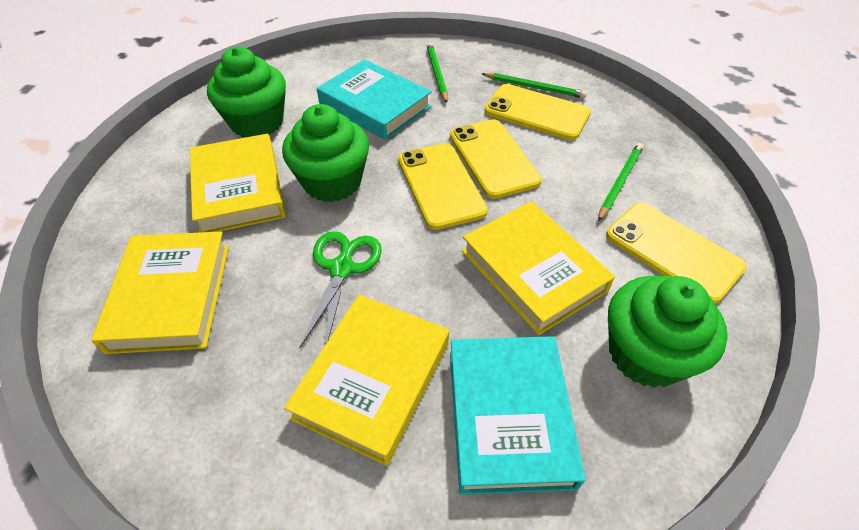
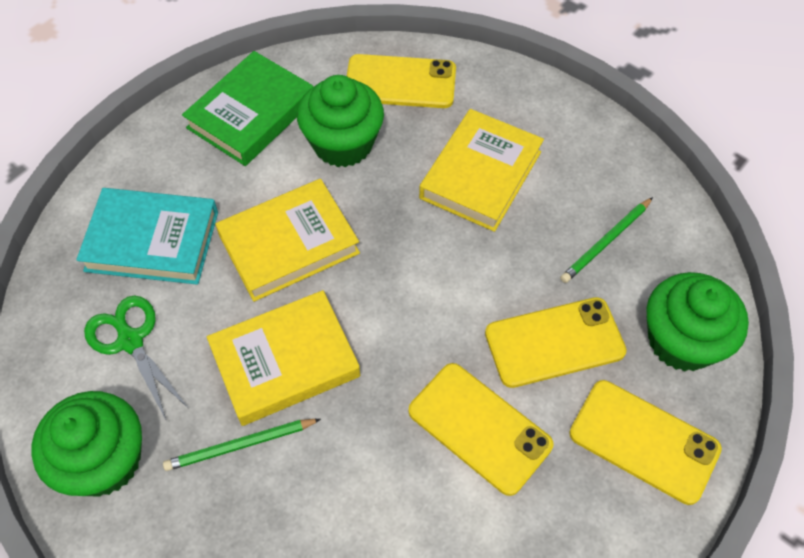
green book: 0 -> 1
green pencil: 3 -> 2
turquoise book: 2 -> 1
yellow book: 4 -> 3

